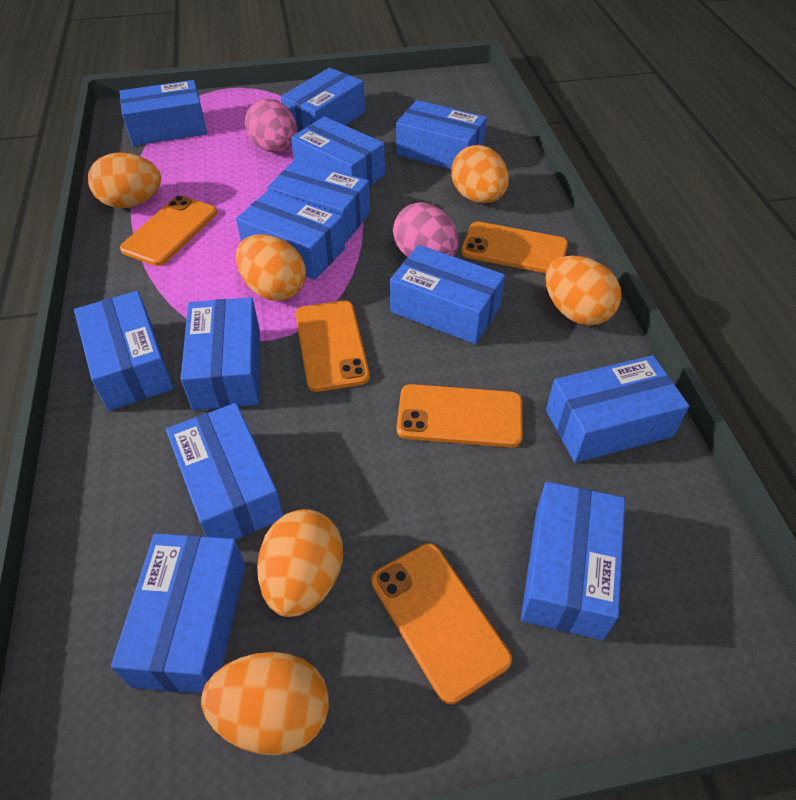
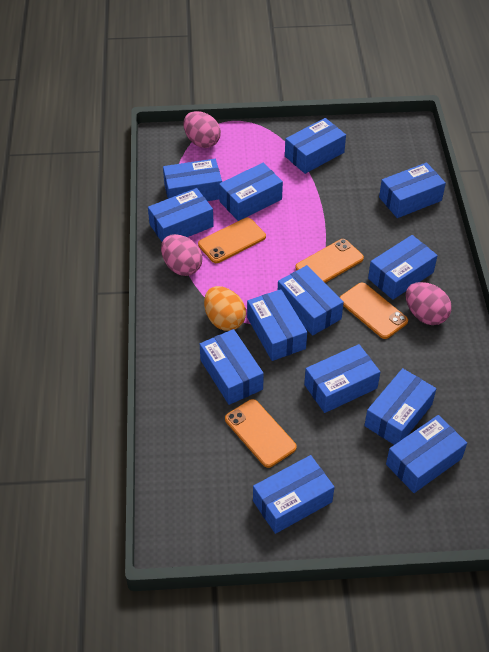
orange egg: 6 -> 1
orange phone: 5 -> 4
pink egg: 2 -> 3

